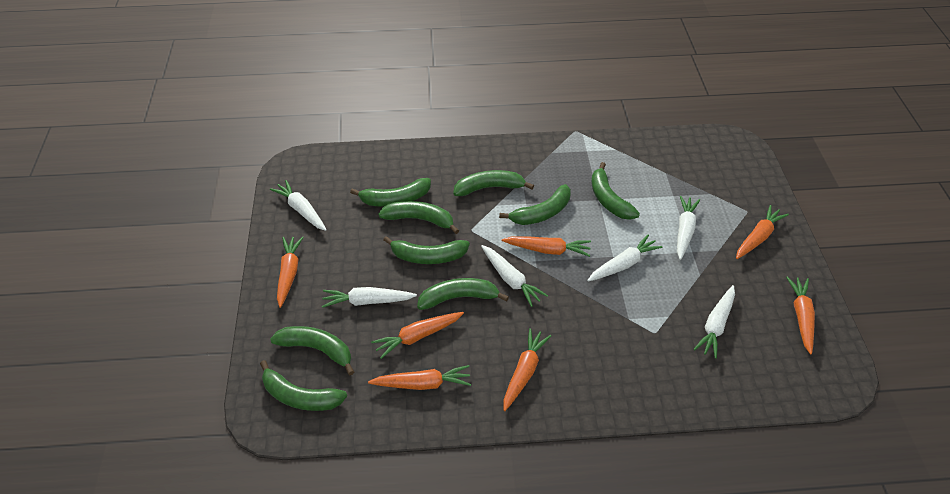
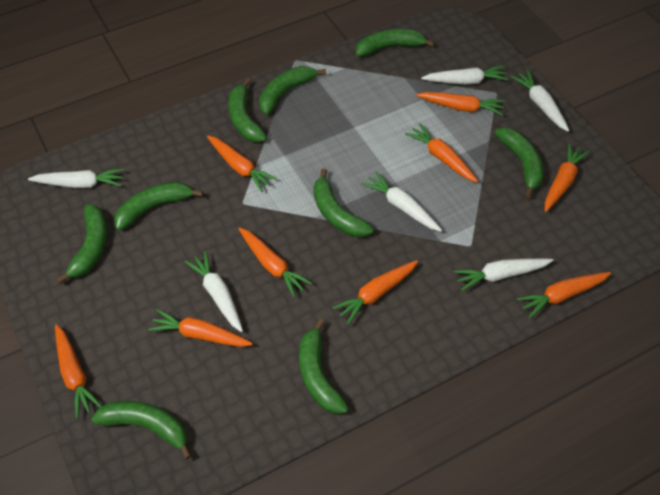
orange carrot: 7 -> 9

